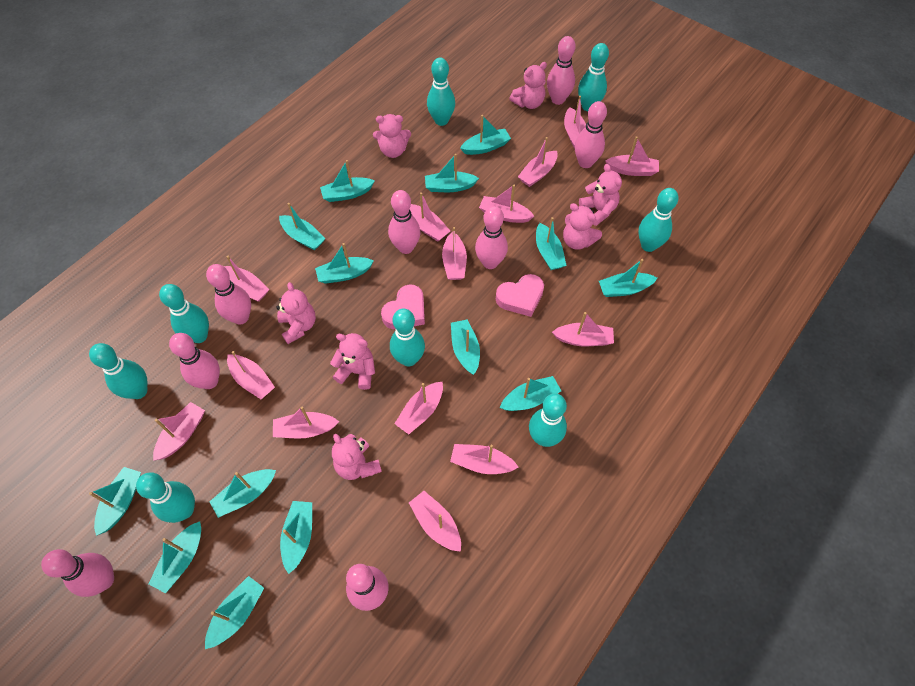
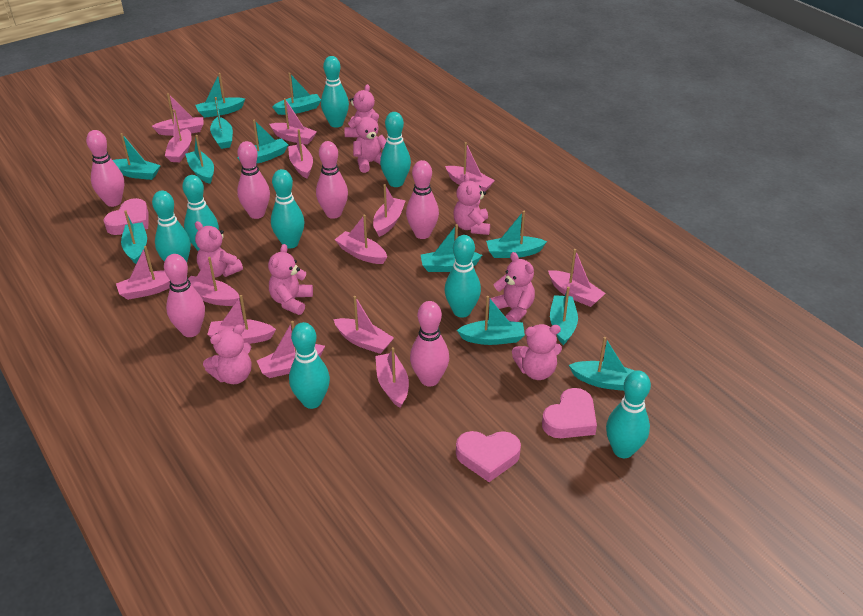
pink bowling pin: 8 -> 6
pink heart: 2 -> 3
pink teddy bear: 7 -> 8
turquoise boat: 14 -> 12

